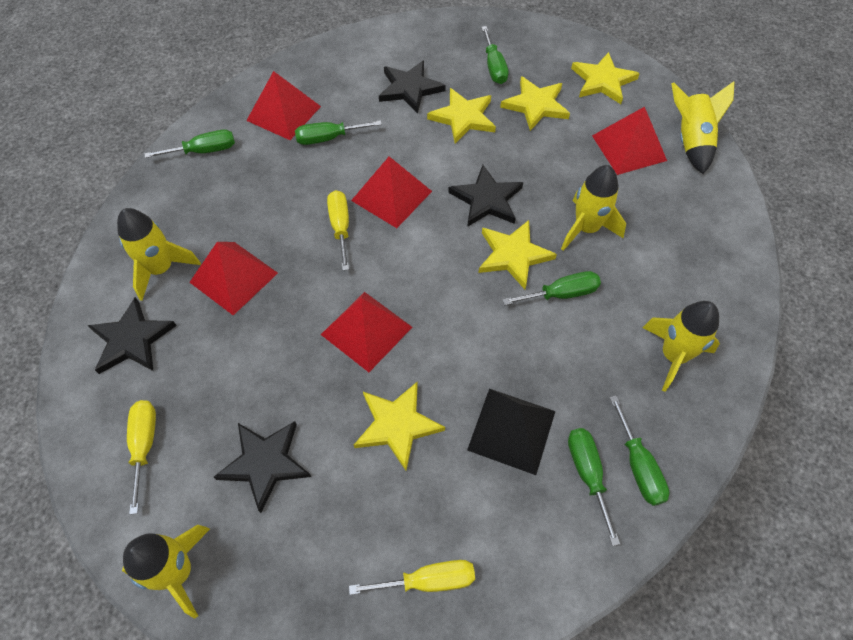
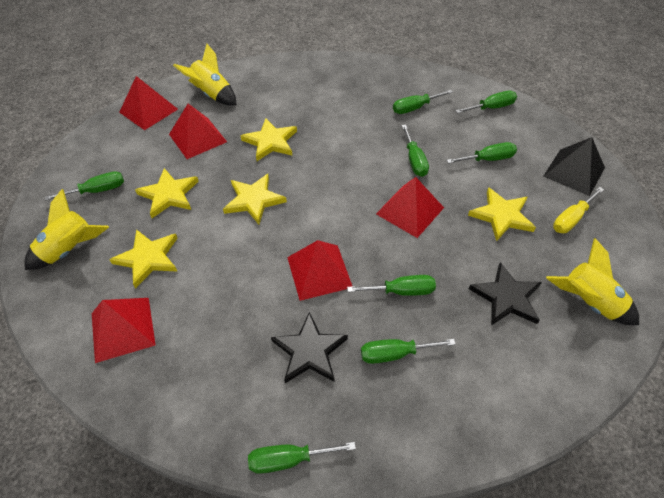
black star: 4 -> 2
green screwdriver: 6 -> 8
yellow rocket: 5 -> 3
yellow screwdriver: 3 -> 1

